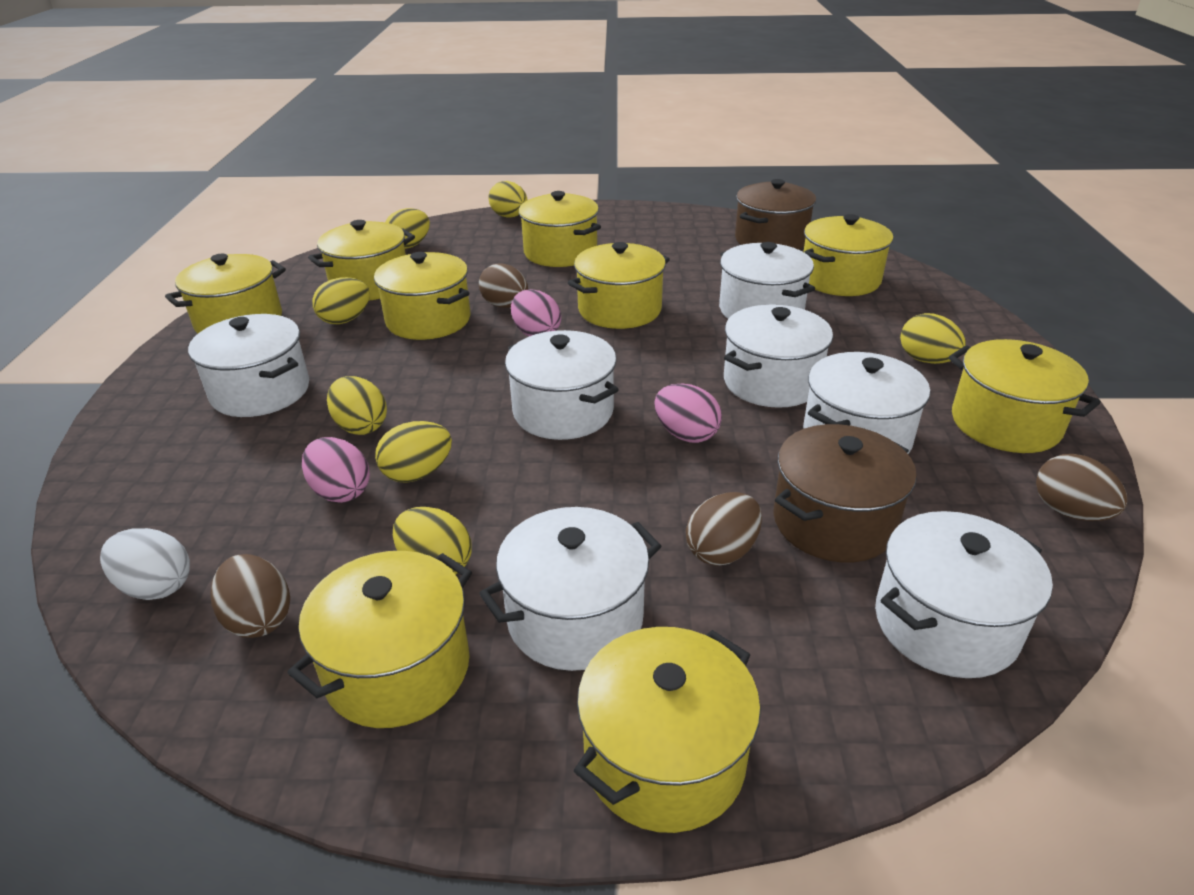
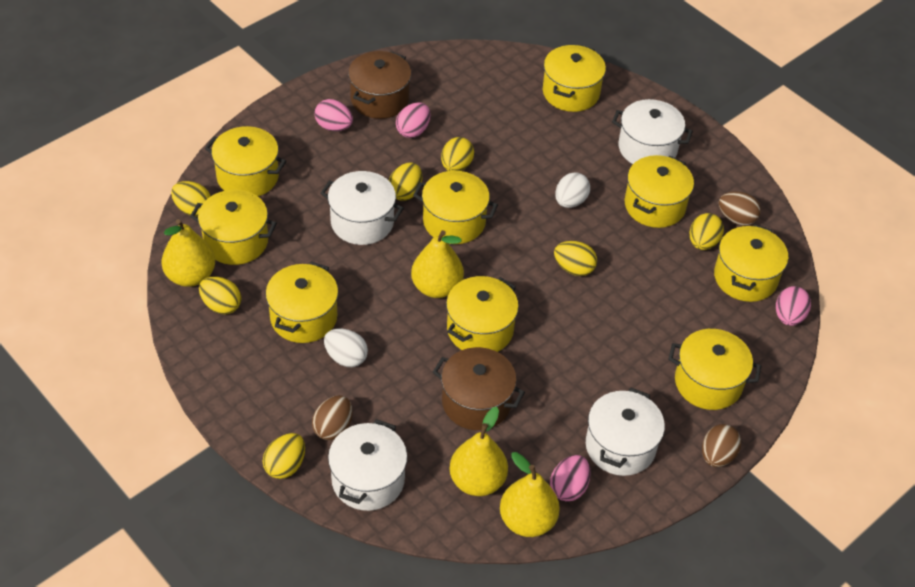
brown egg: 4 -> 3
pink egg: 3 -> 4
white egg: 1 -> 2
white pot: 7 -> 4
yellow pear: 0 -> 4

